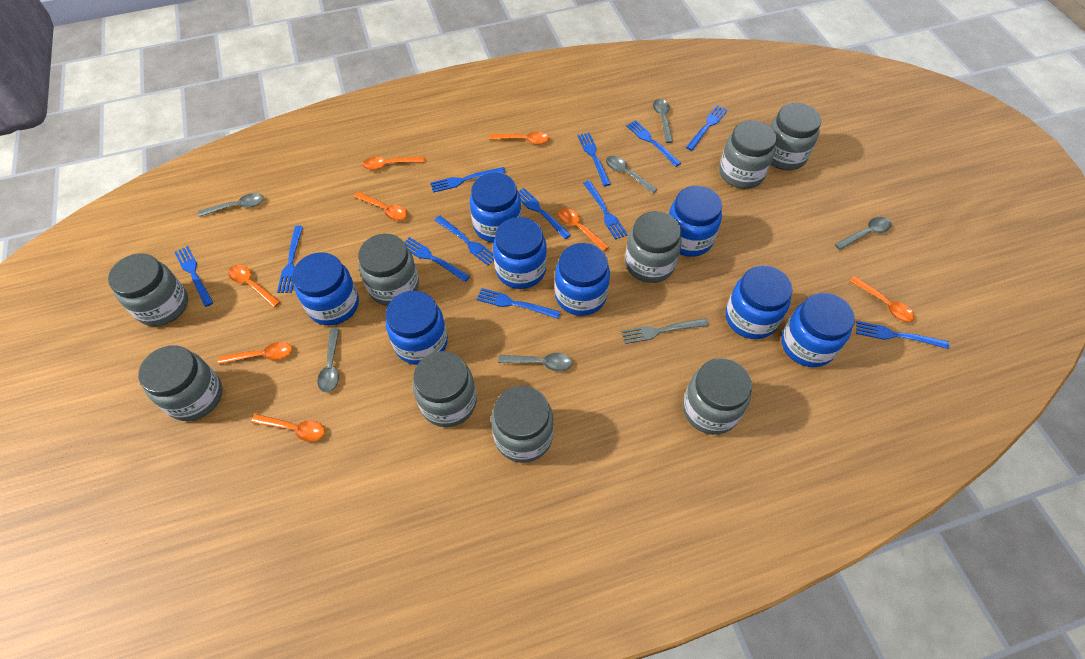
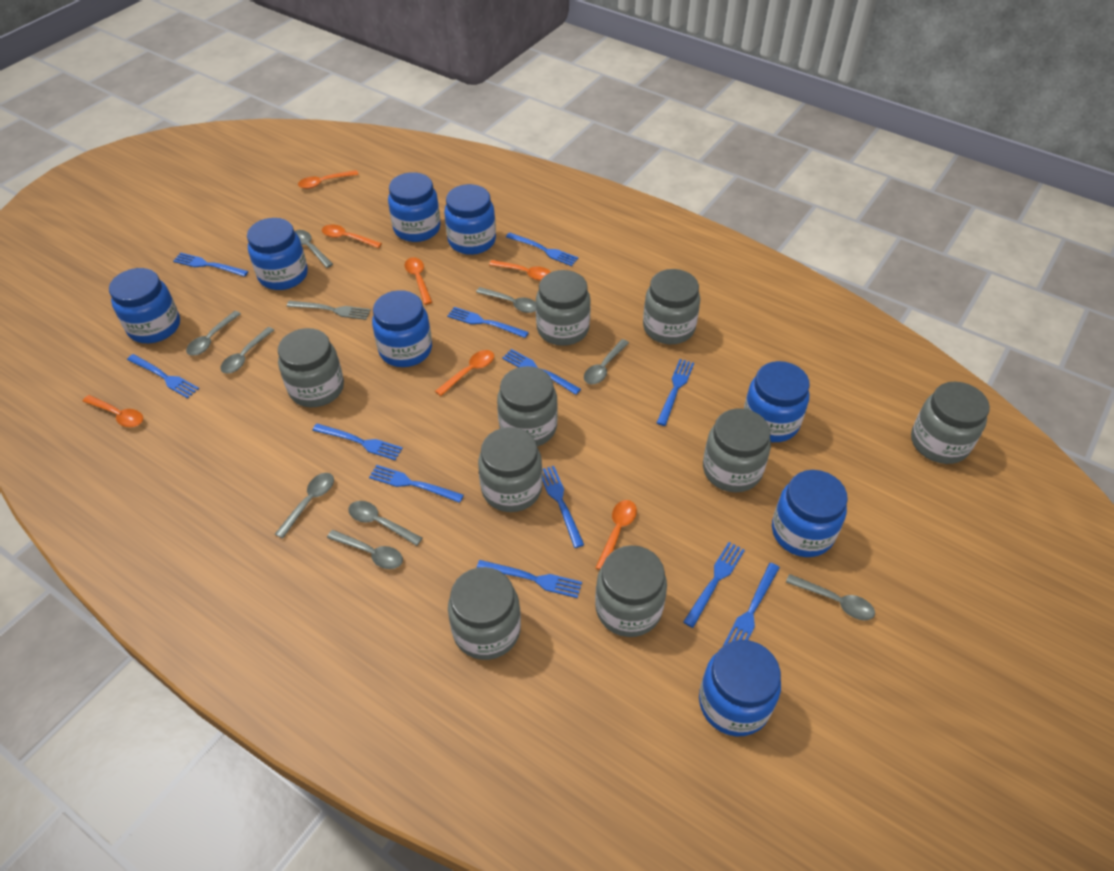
grey spoon: 6 -> 9
orange spoon: 8 -> 7

